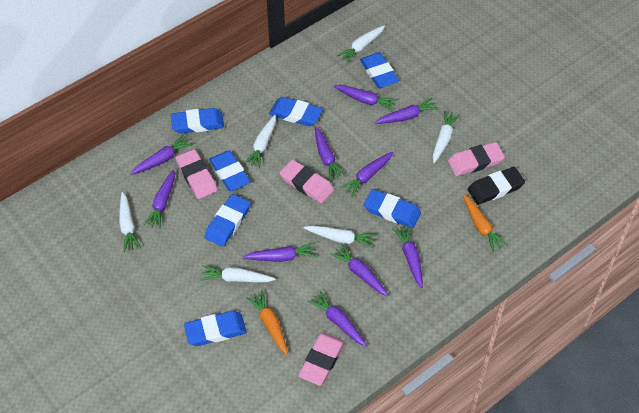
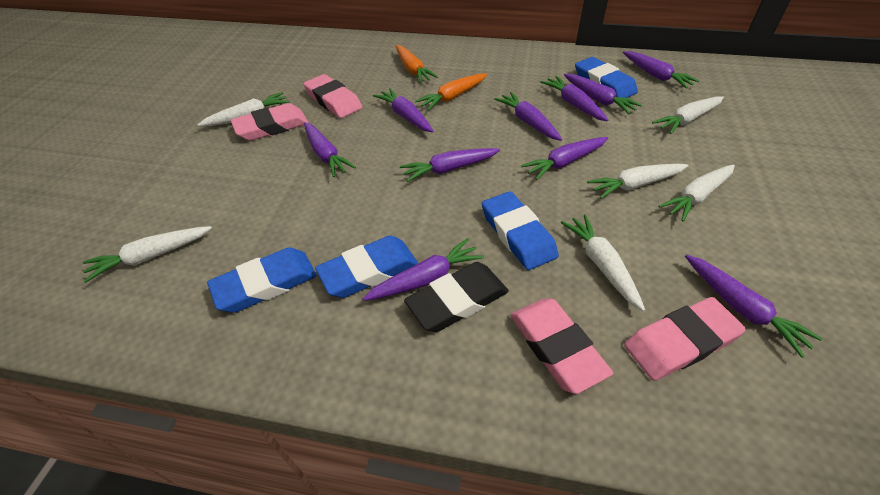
blue eraser: 7 -> 4

